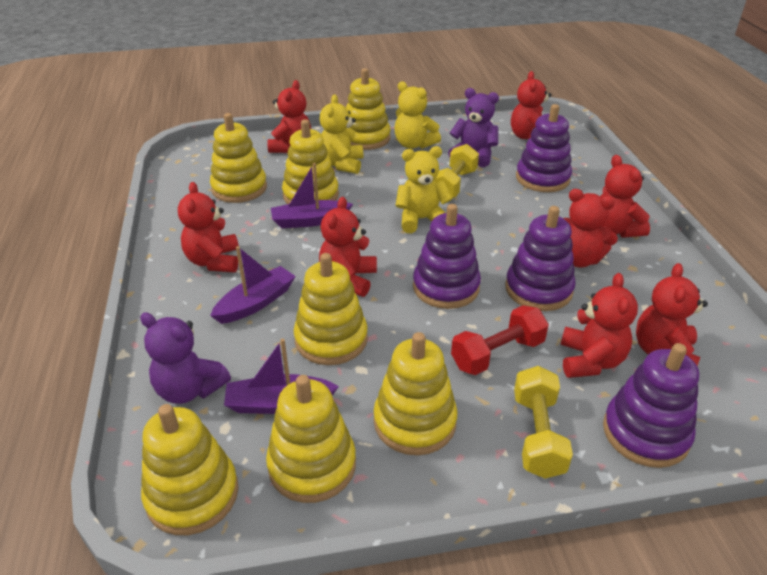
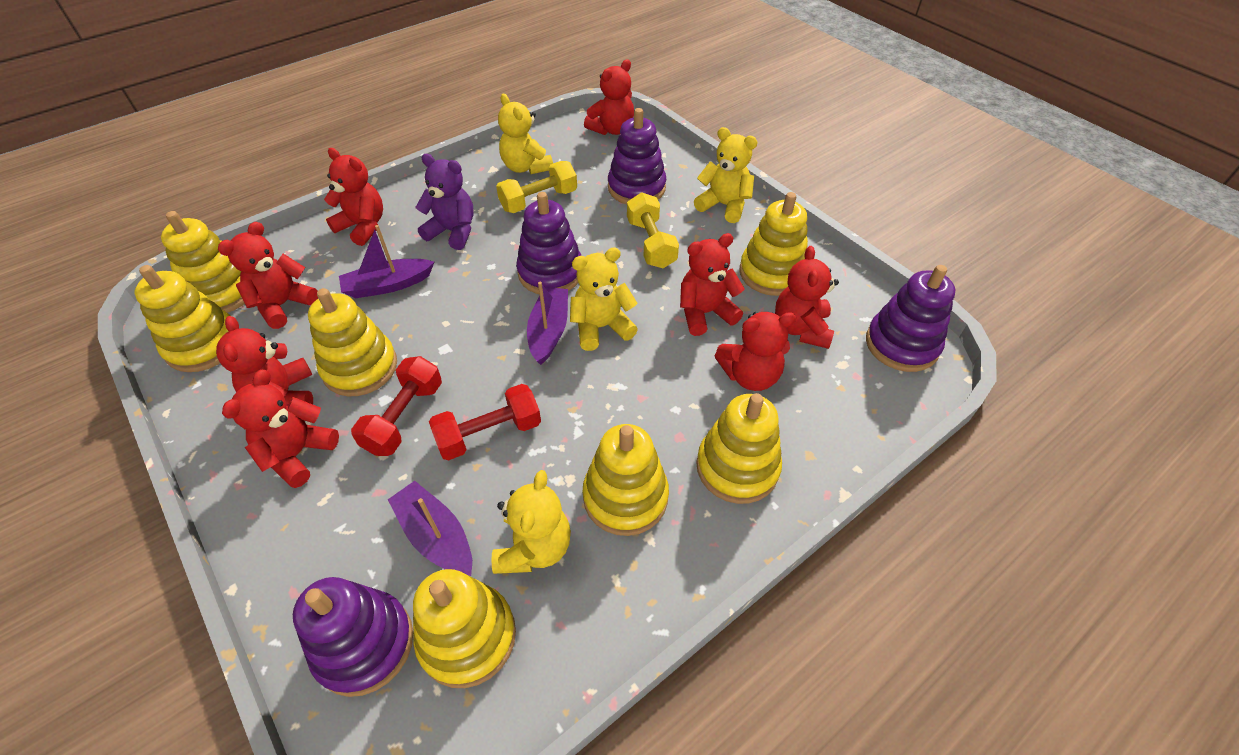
purple teddy bear: 2 -> 1
red dumbbell: 1 -> 2
yellow teddy bear: 3 -> 4

